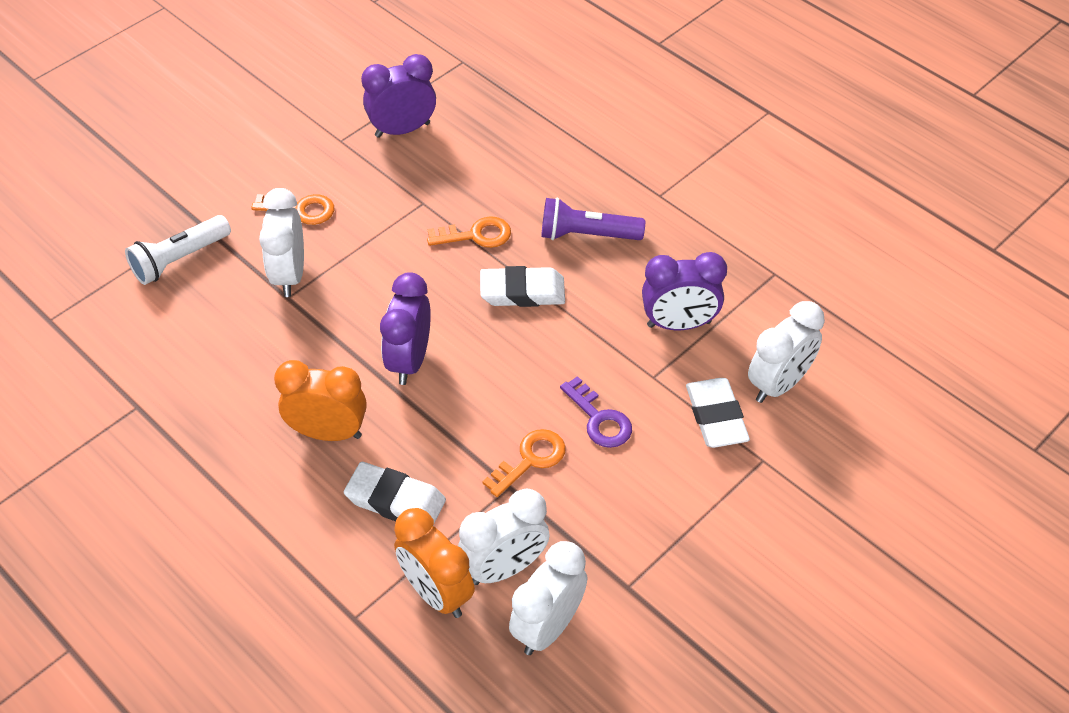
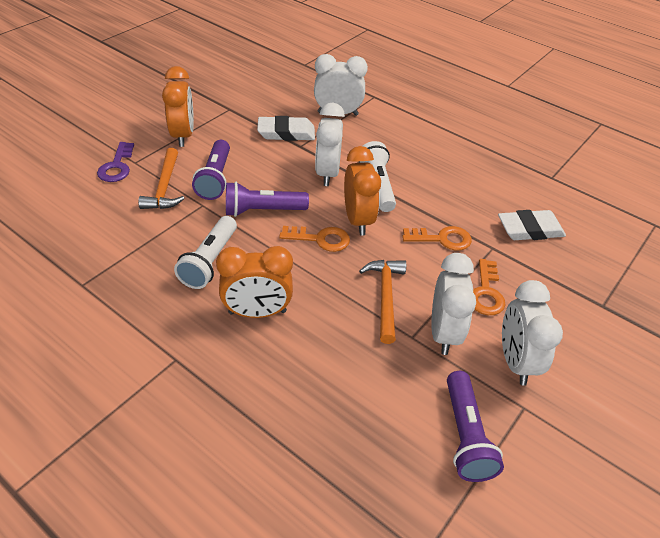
orange clock: 2 -> 3
orange hammer: 0 -> 2
purple clock: 3 -> 0
purple flashlight: 1 -> 3
white eraser: 3 -> 2
white flashlight: 1 -> 2

